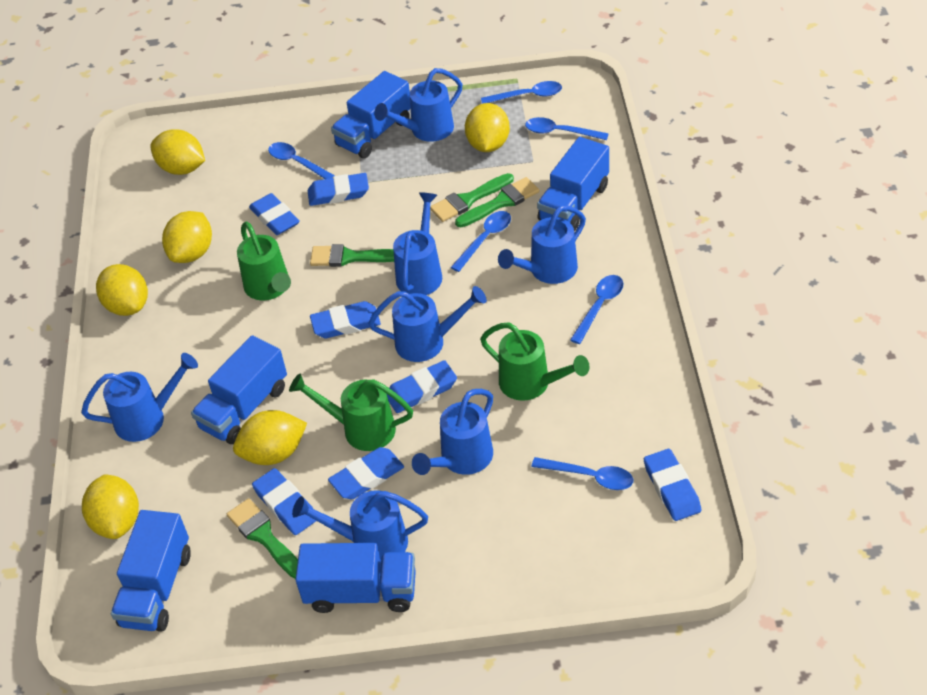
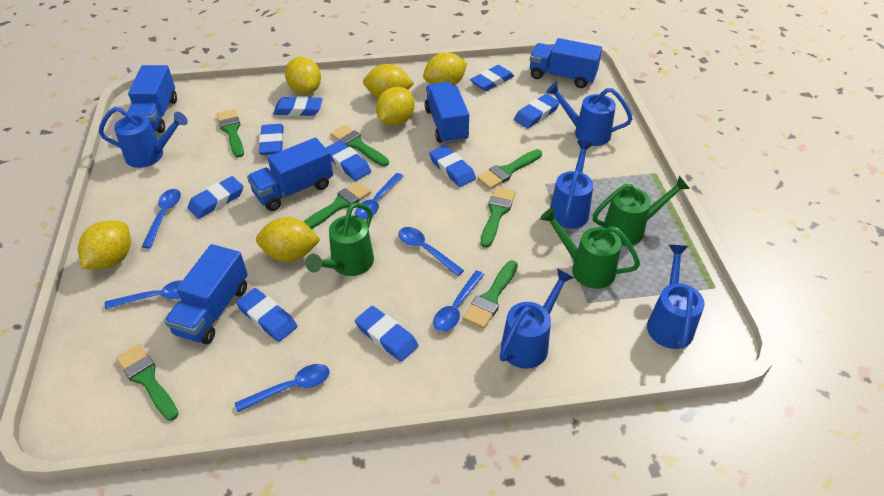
blue eraser: 7 -> 9
blue watering can: 7 -> 5
green brush: 4 -> 7

